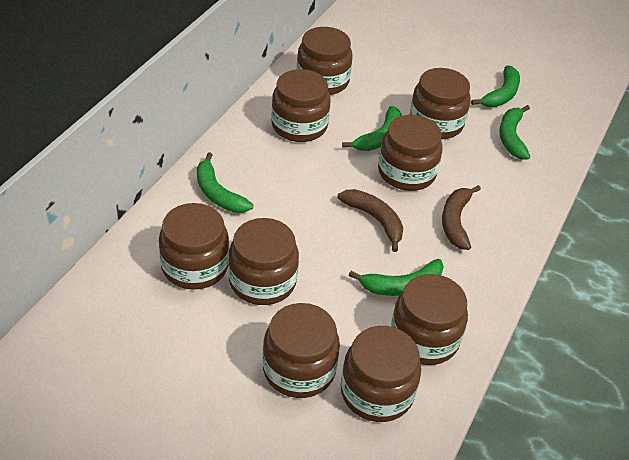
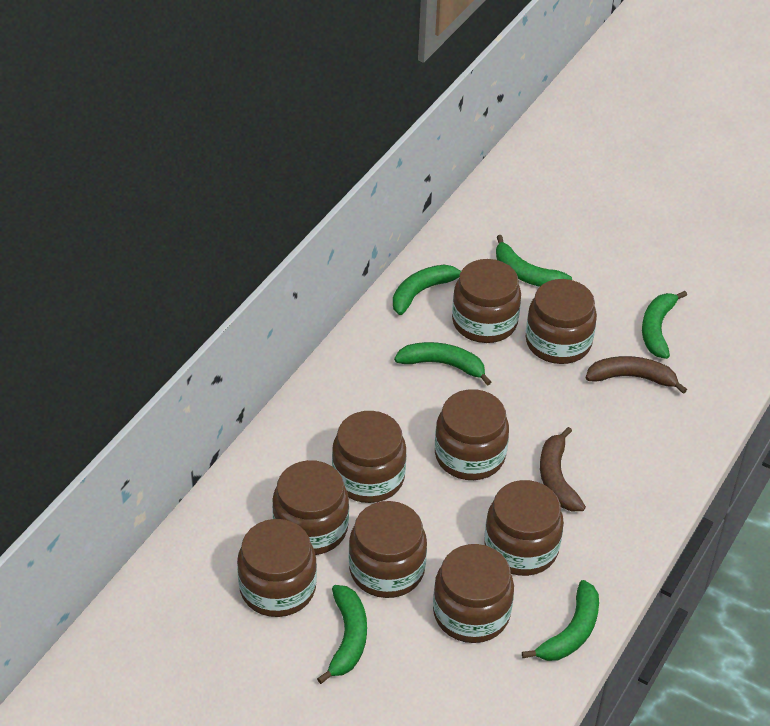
green banana: 5 -> 6

